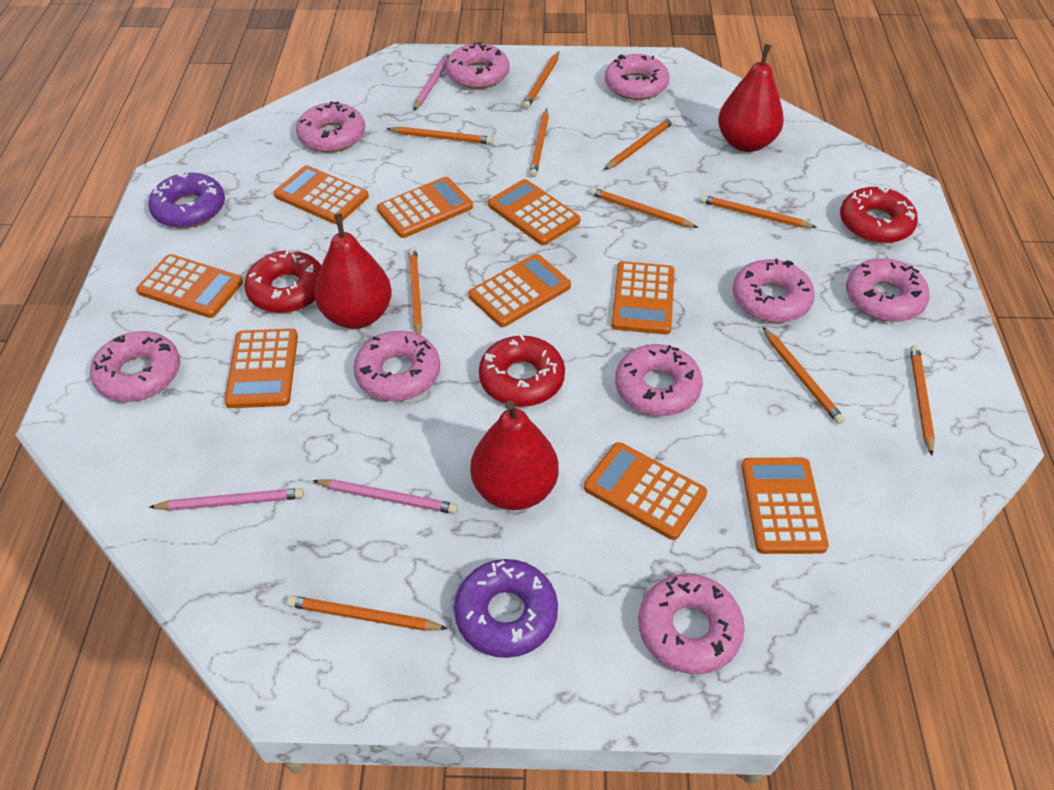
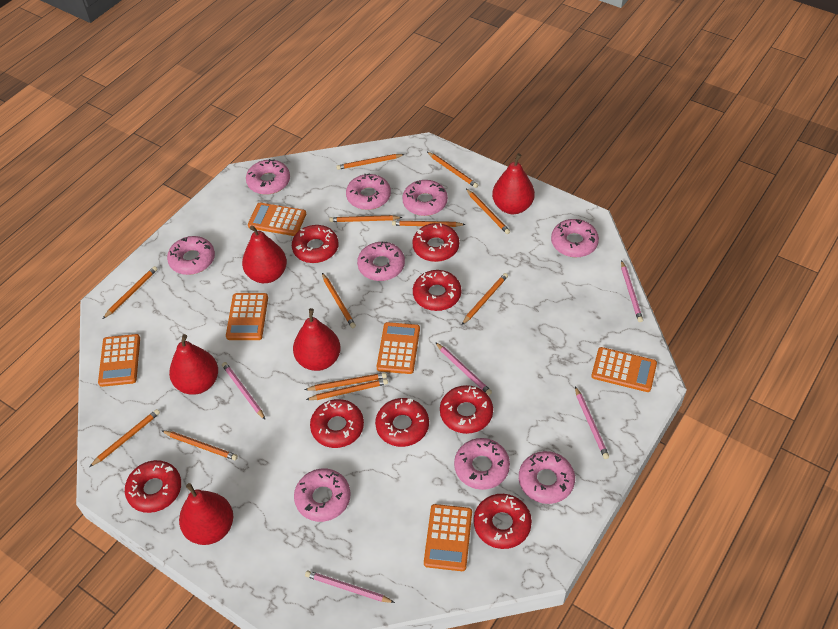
orange calculator: 9 -> 6
orange pencil: 10 -> 12
pink pencil: 3 -> 5
purple donut: 2 -> 0
red donut: 3 -> 8
red pear: 3 -> 5

